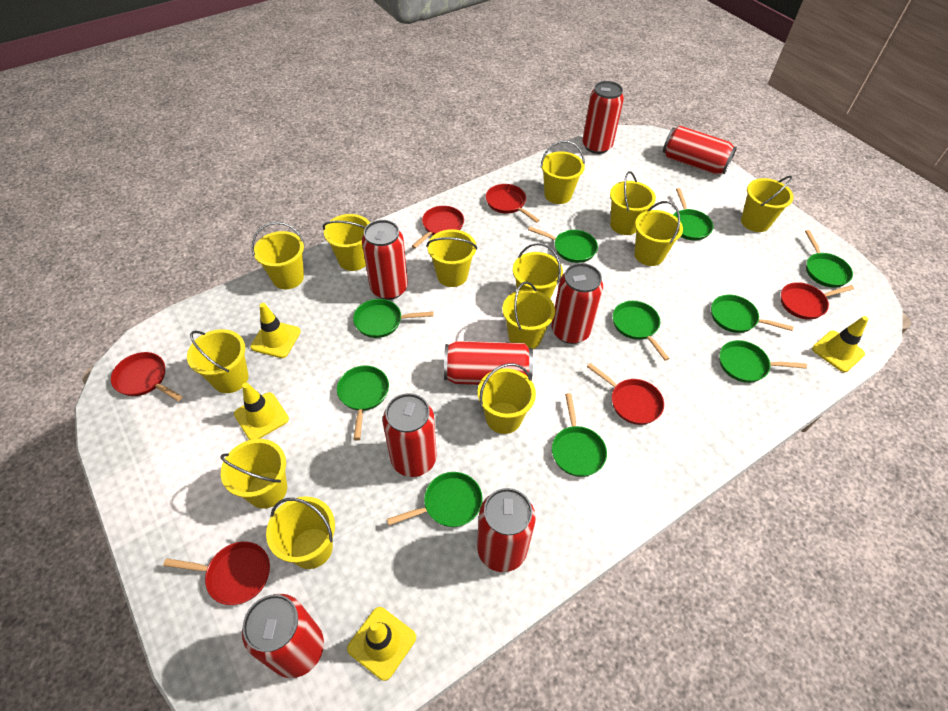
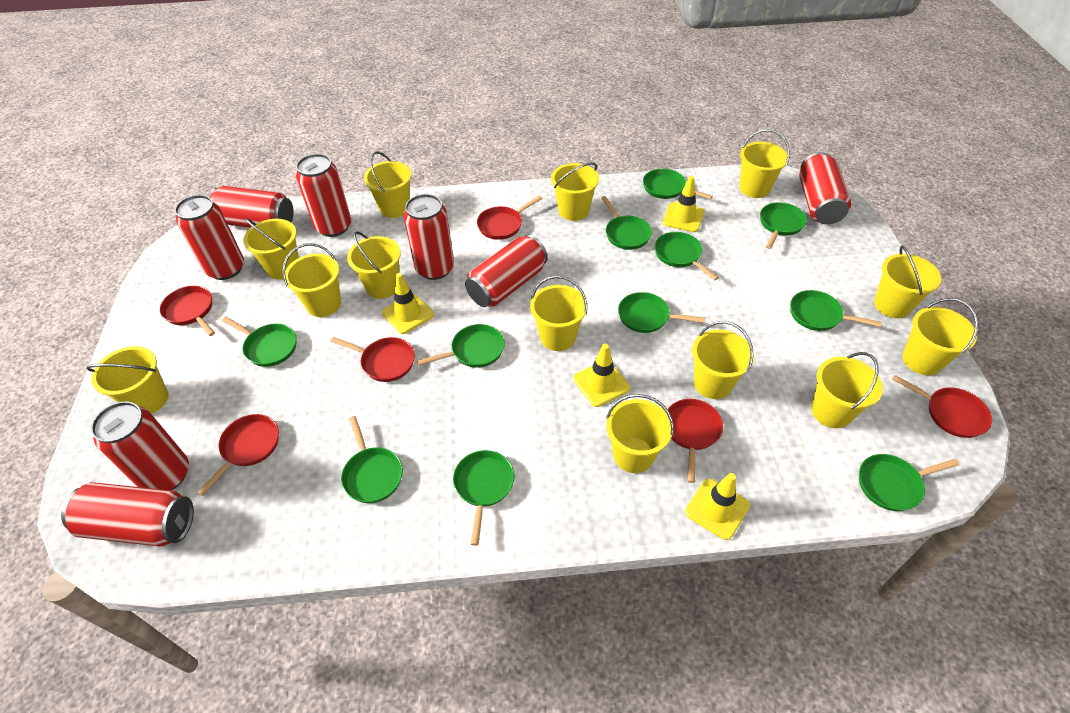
green pan: 10 -> 11

